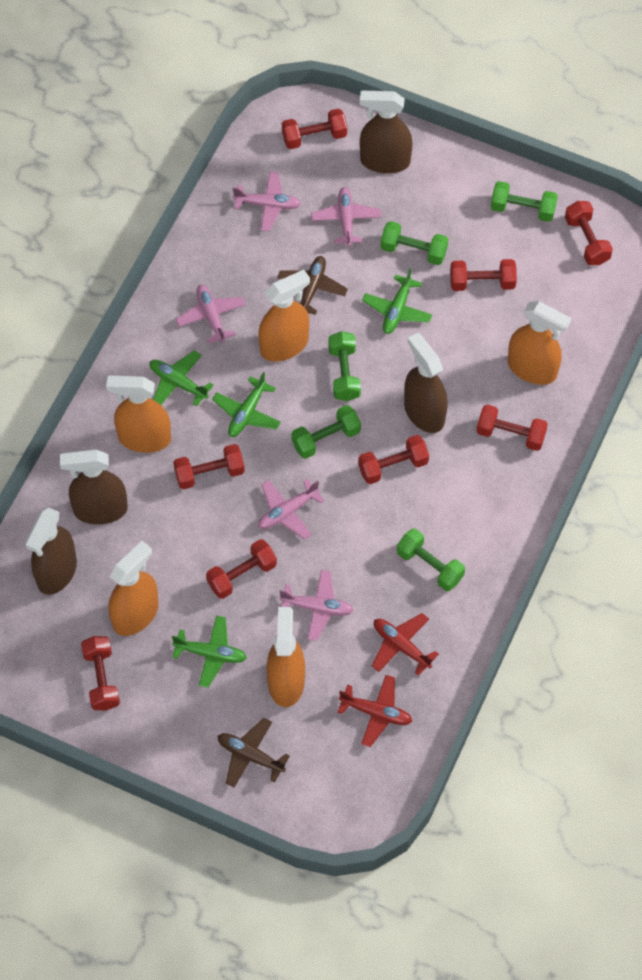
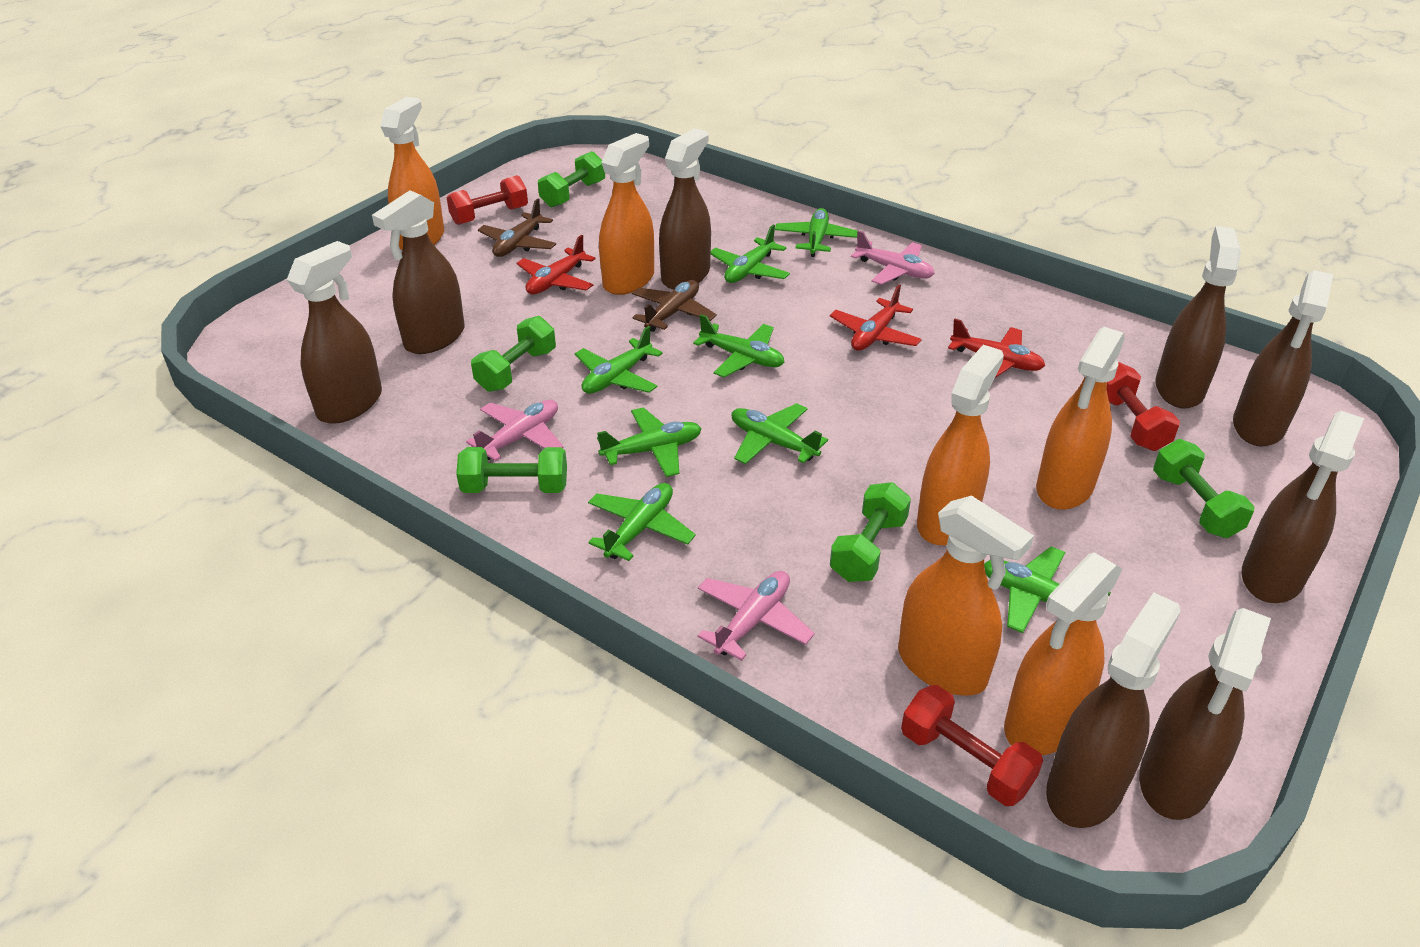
brown spray bottle: 4 -> 8
green plane: 4 -> 8
orange spray bottle: 5 -> 6
pink plane: 5 -> 3
red dumbbell: 8 -> 3
red plane: 2 -> 3

